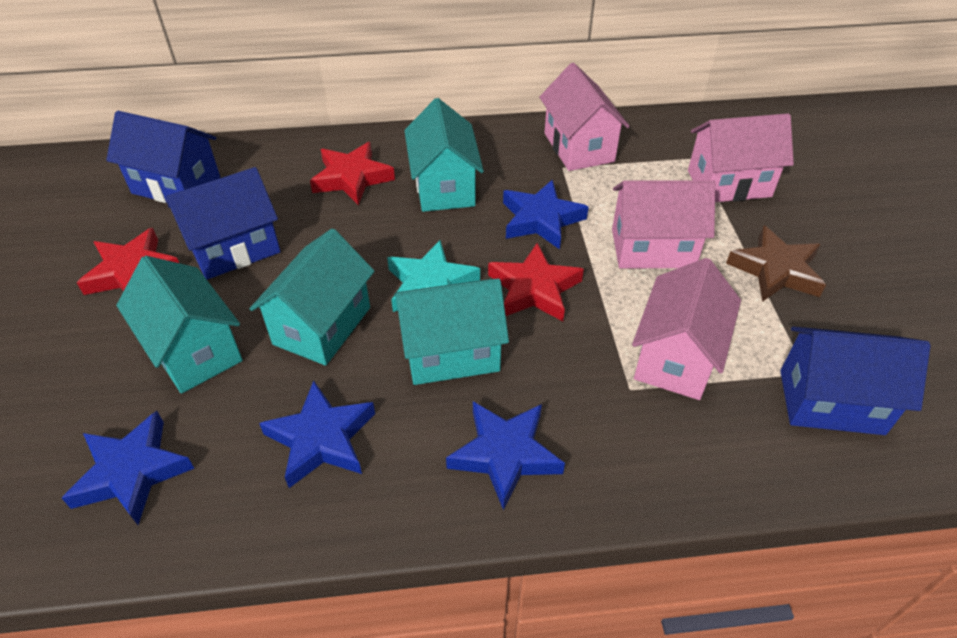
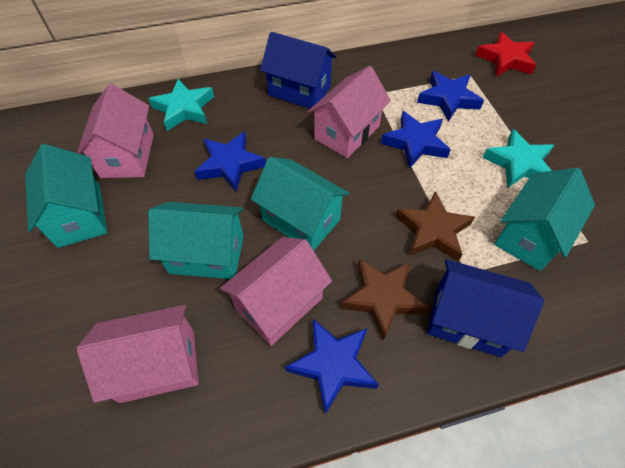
blue house: 3 -> 2
brown star: 1 -> 2
red star: 3 -> 1
turquoise star: 1 -> 2

